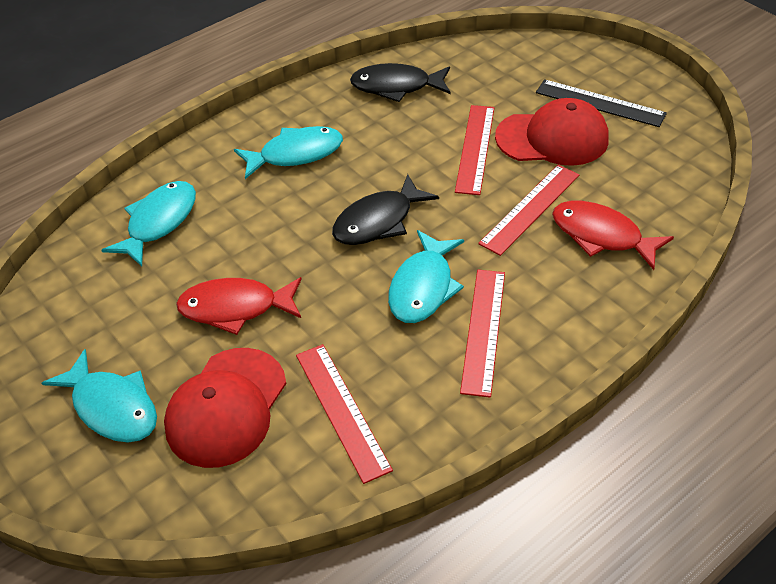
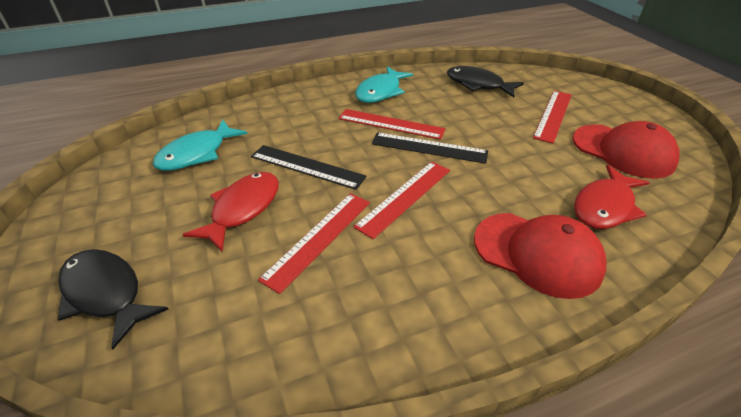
black ruler: 1 -> 2
turquoise fish: 4 -> 2

